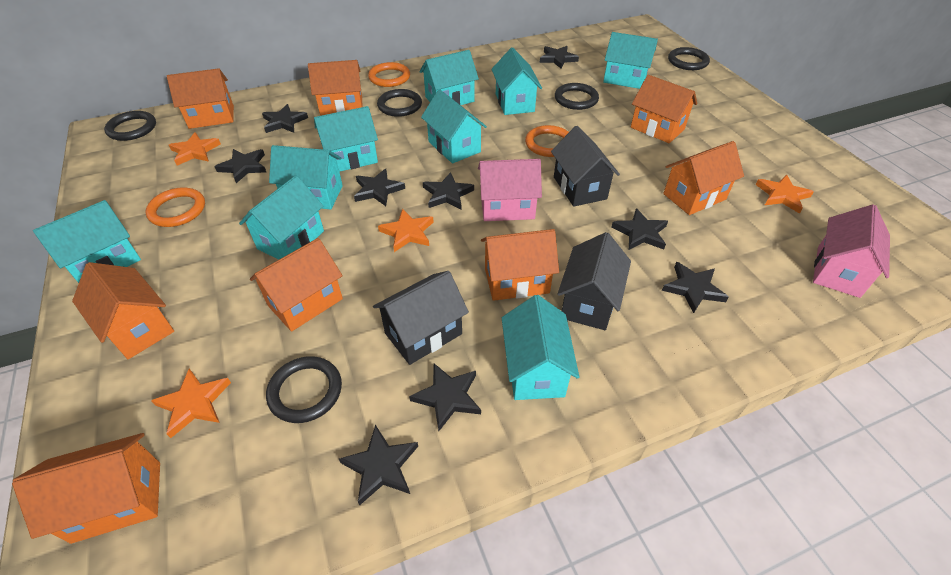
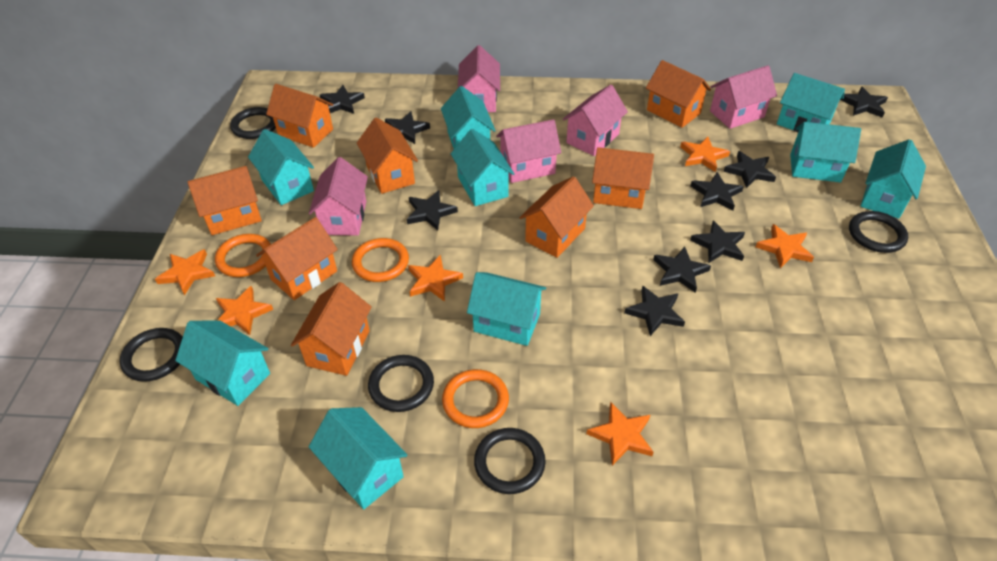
black house: 3 -> 0
orange star: 4 -> 6
pink house: 2 -> 5

